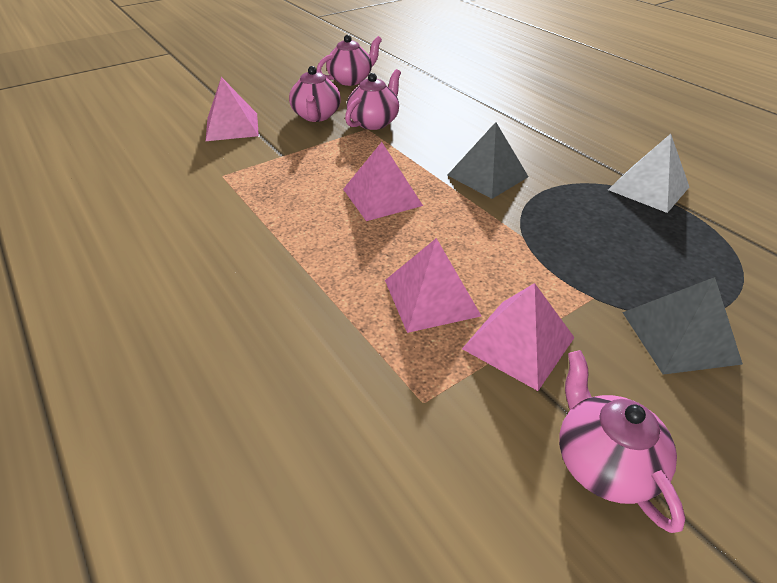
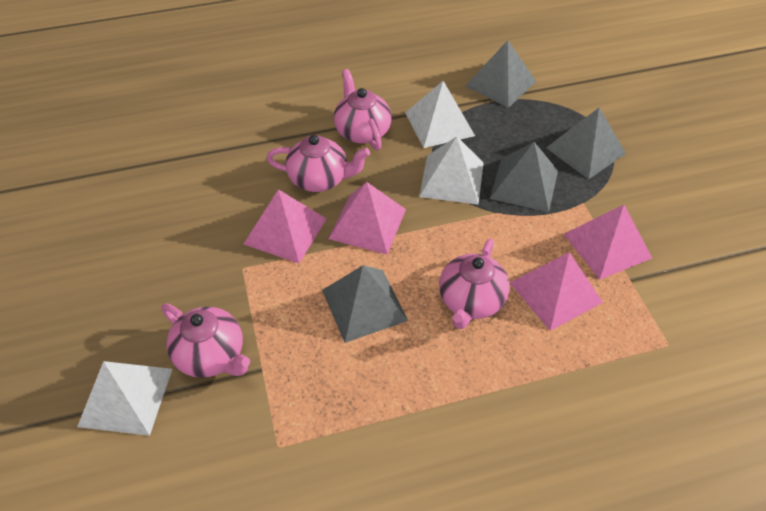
grey pyramid: 2 -> 4
white pyramid: 1 -> 3

